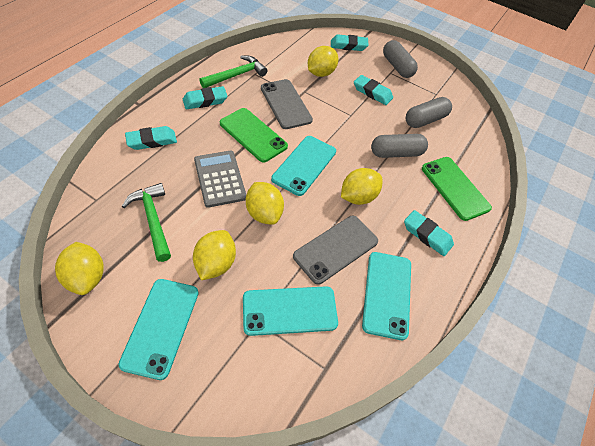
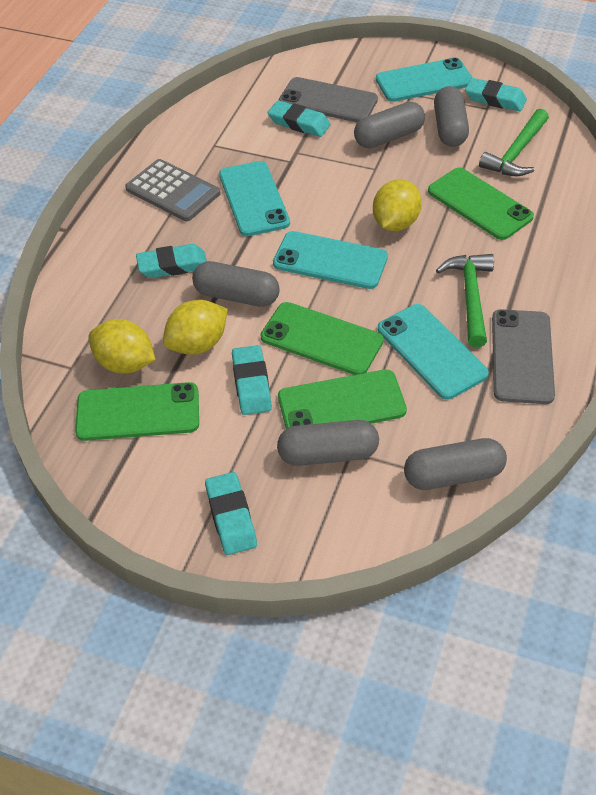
green phone: 2 -> 4
grey capsule: 3 -> 5
yellow lemon: 5 -> 3

